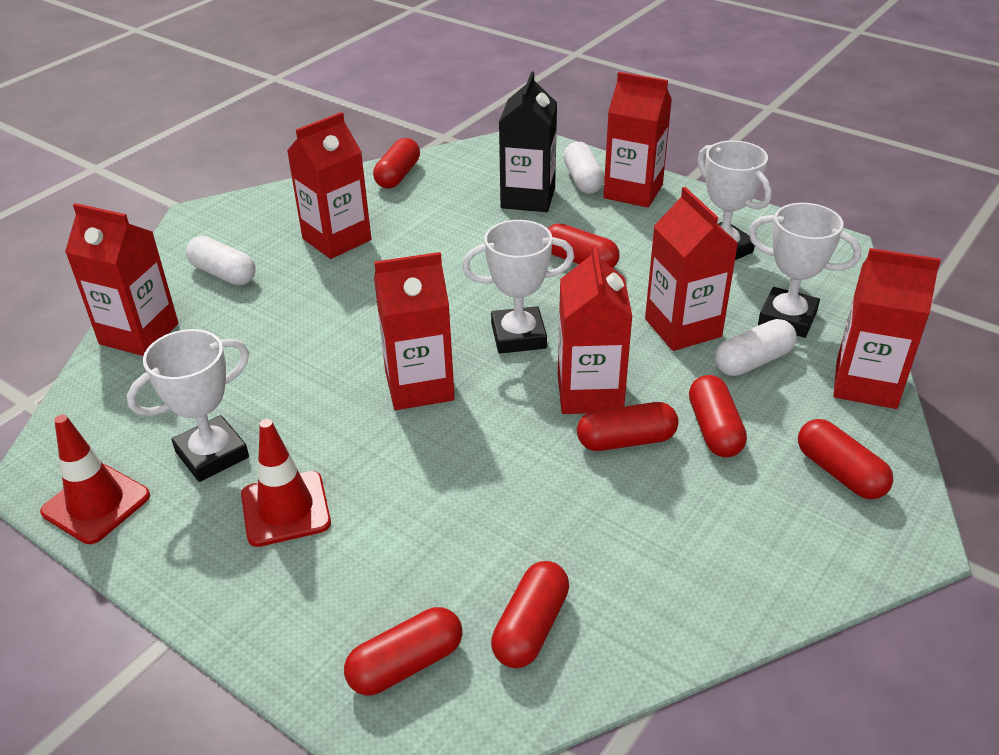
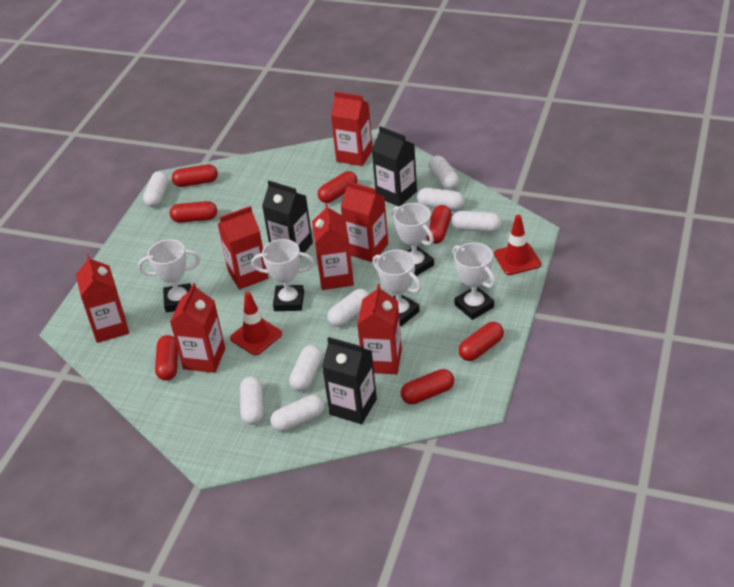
black carton: 1 -> 3
white capsule: 3 -> 8
white trophy: 4 -> 5

